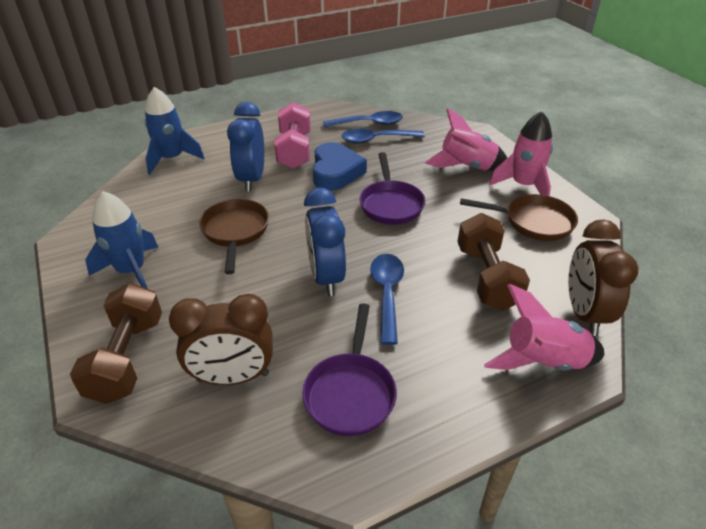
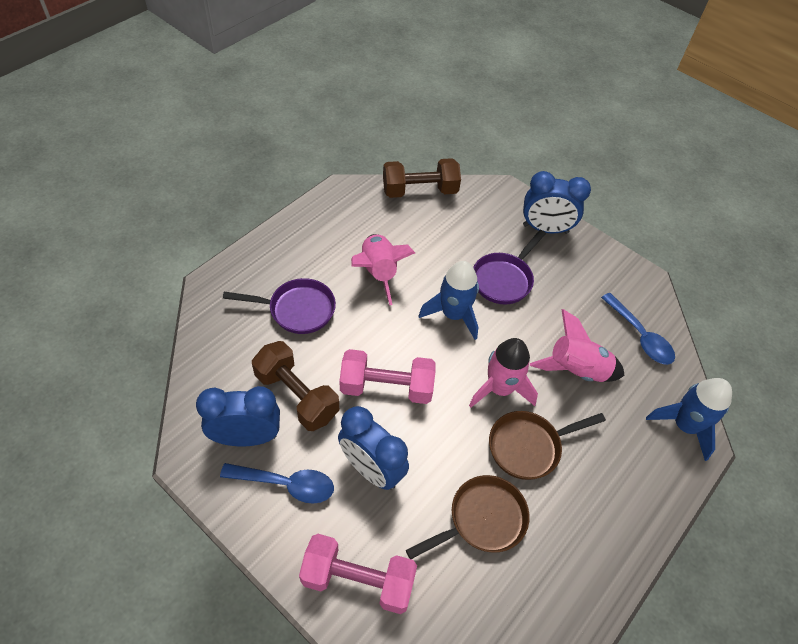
blue clock: 2 -> 3
blue heart: 1 -> 0
blue spoon: 3 -> 2
brown clock: 2 -> 0
pink dumbbell: 1 -> 2

